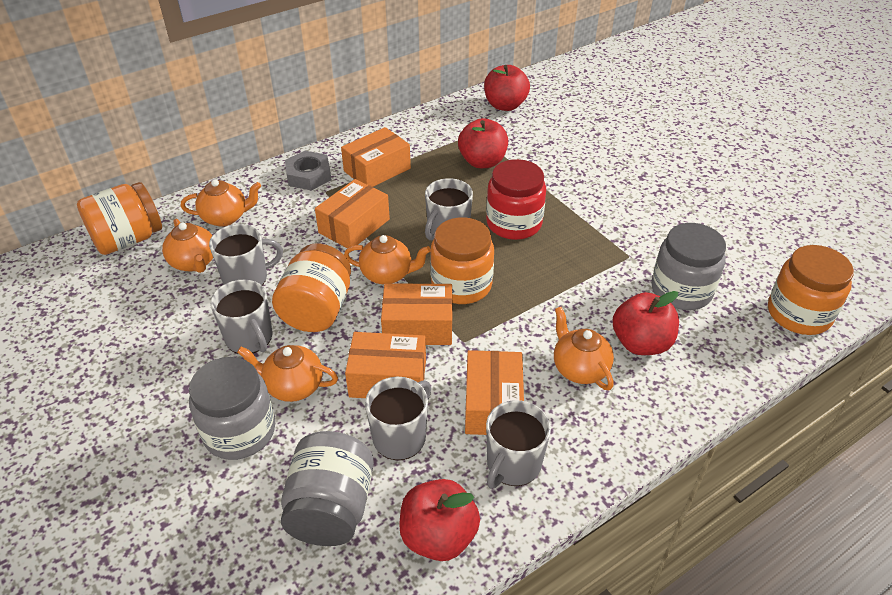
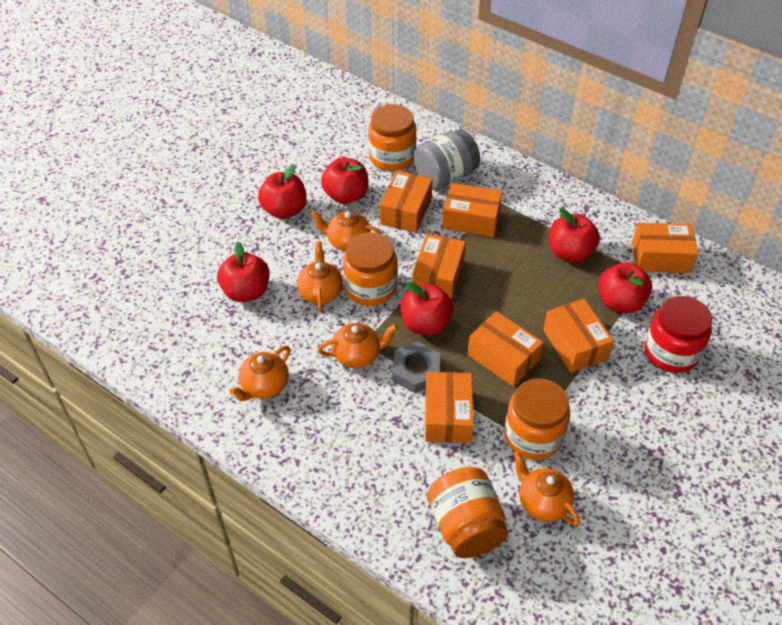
grey jar: 3 -> 1
grey mug: 5 -> 0
orange box: 5 -> 7
red apple: 4 -> 6

